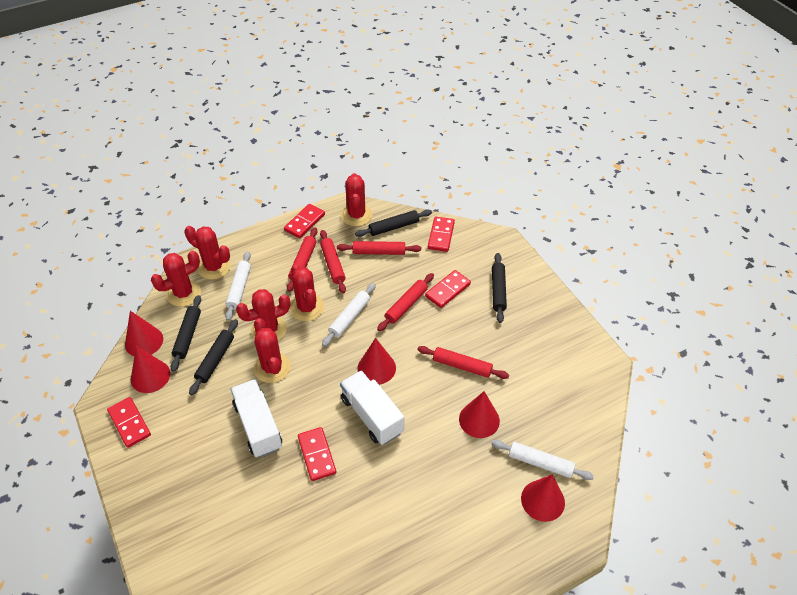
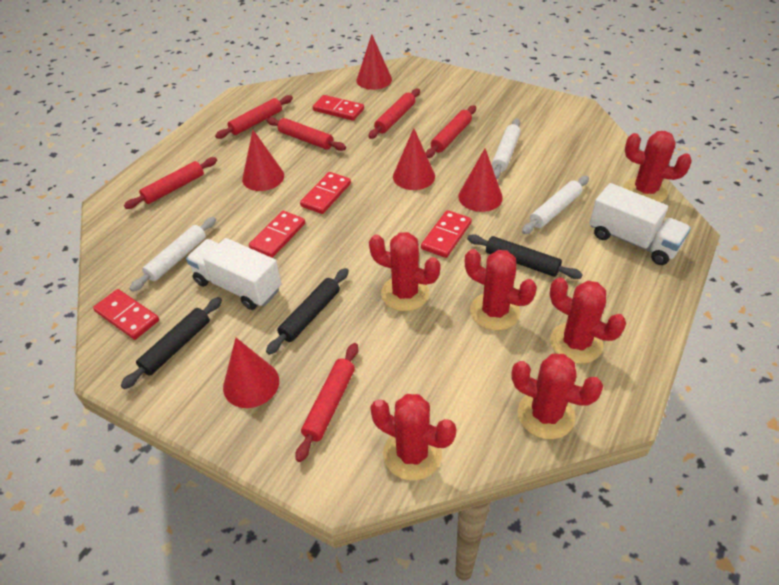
black rolling pin: 4 -> 3
red rolling pin: 5 -> 6

